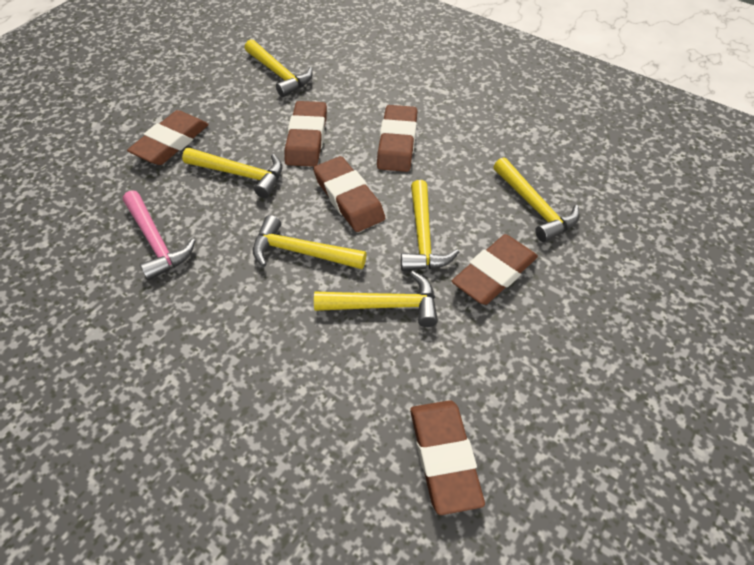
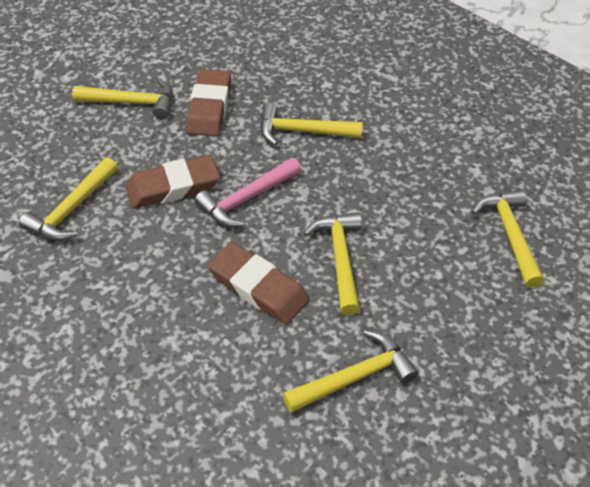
brown eraser: 6 -> 3

